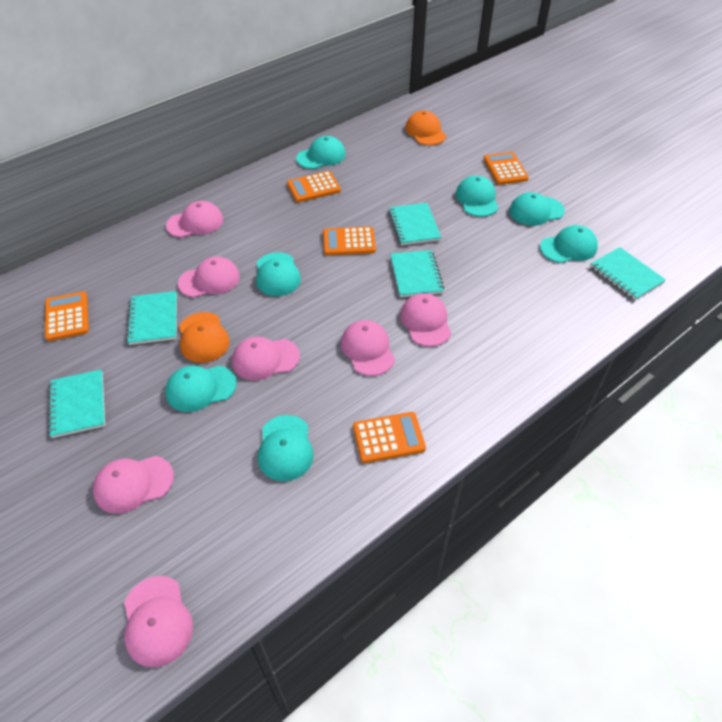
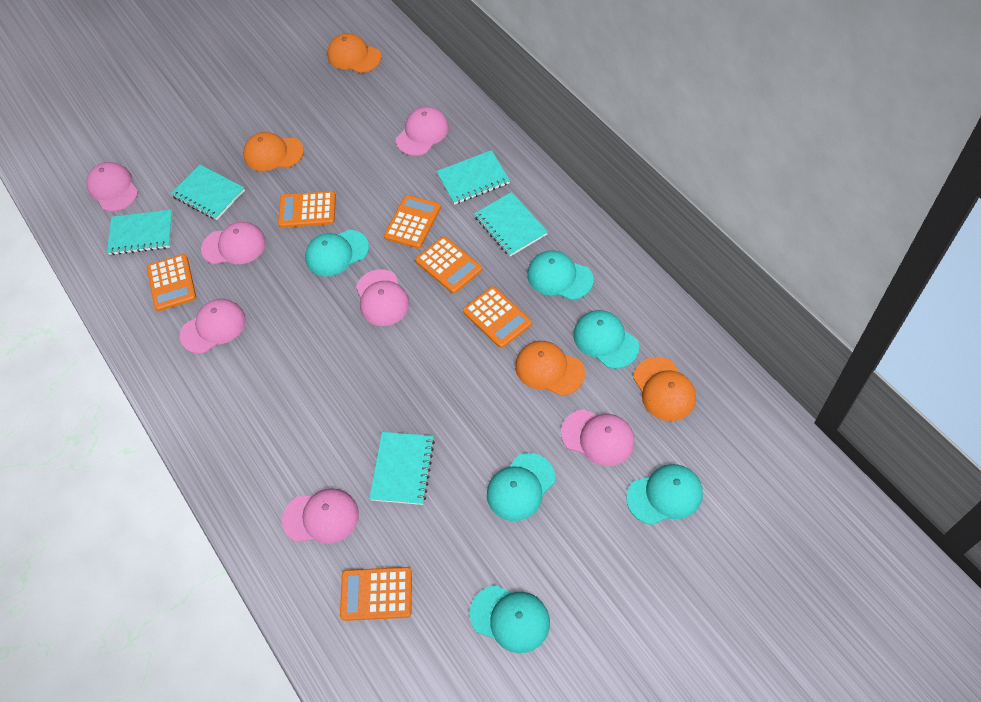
orange calculator: 5 -> 6
orange cap: 2 -> 4
turquoise cap: 7 -> 6

